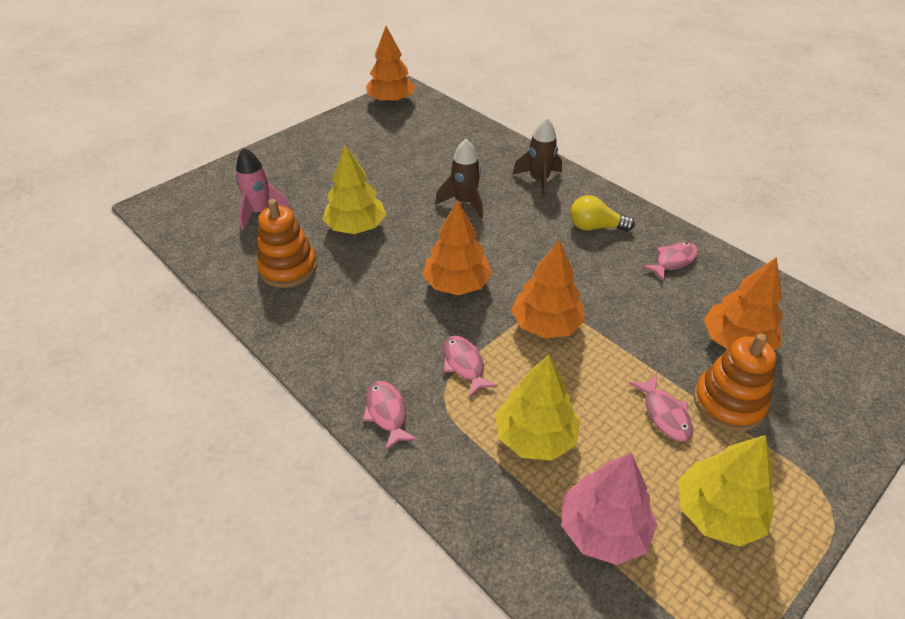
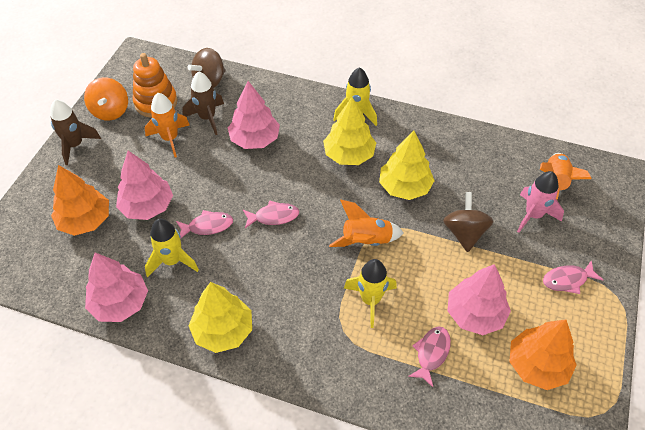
brown spinning top: 0 -> 2
orange rocket: 0 -> 3
orange spinning top: 0 -> 1
orange stacking toy: 2 -> 1
orange tree: 4 -> 2
pink tree: 1 -> 4
yellow light bulb: 1 -> 0
yellow rocket: 0 -> 3

